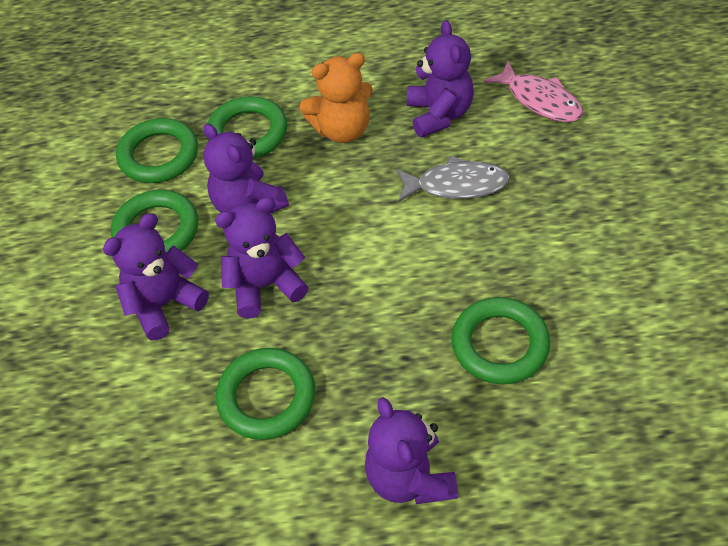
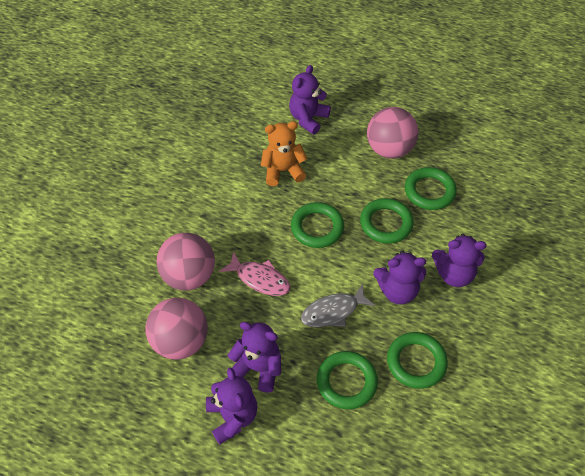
pink ball: 0 -> 3

